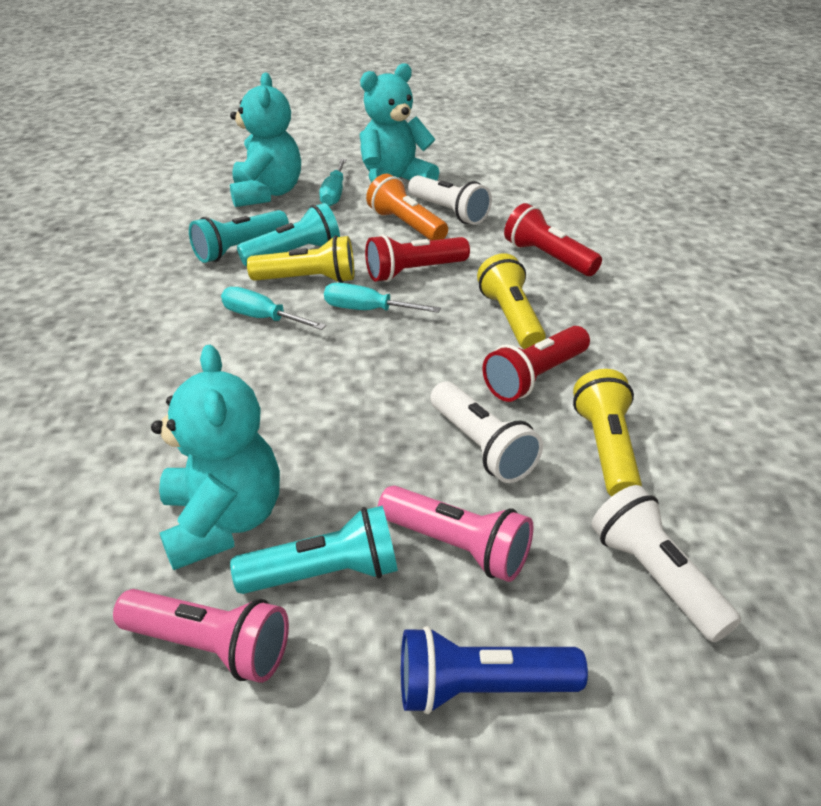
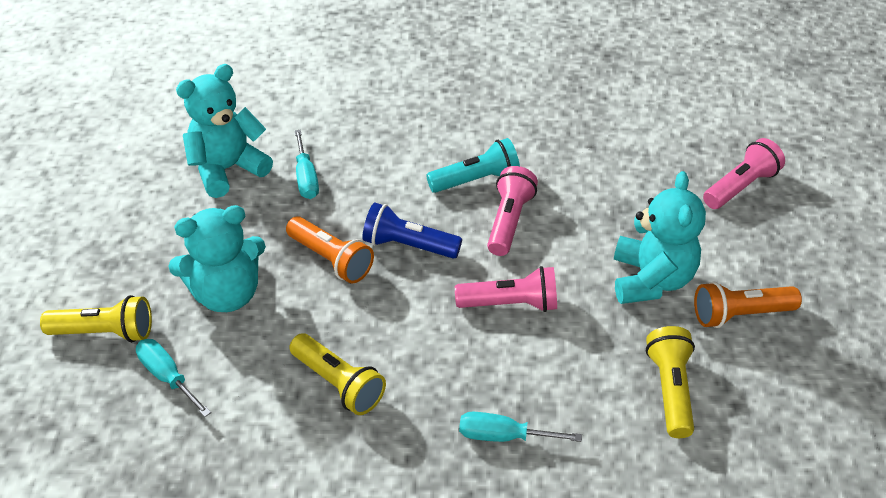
orange flashlight: 1 -> 2
pink flashlight: 2 -> 3
red flashlight: 3 -> 0
turquoise flashlight: 3 -> 1
white flashlight: 3 -> 0

